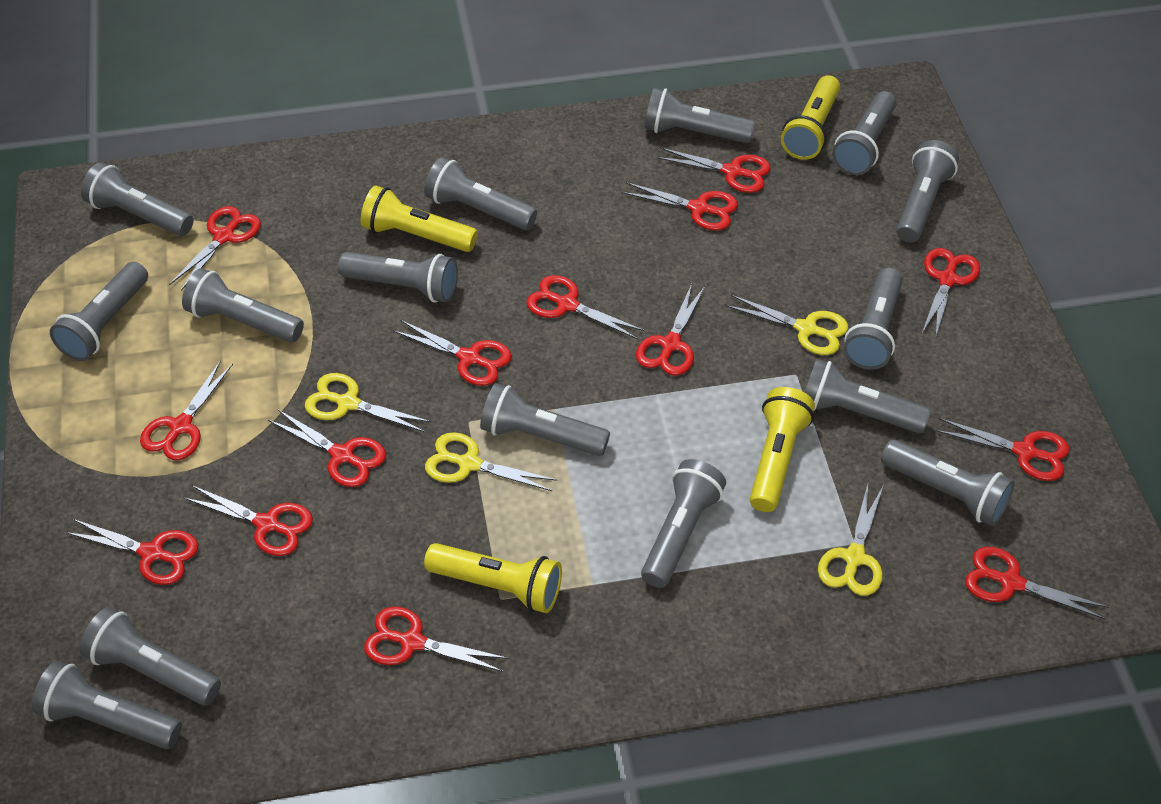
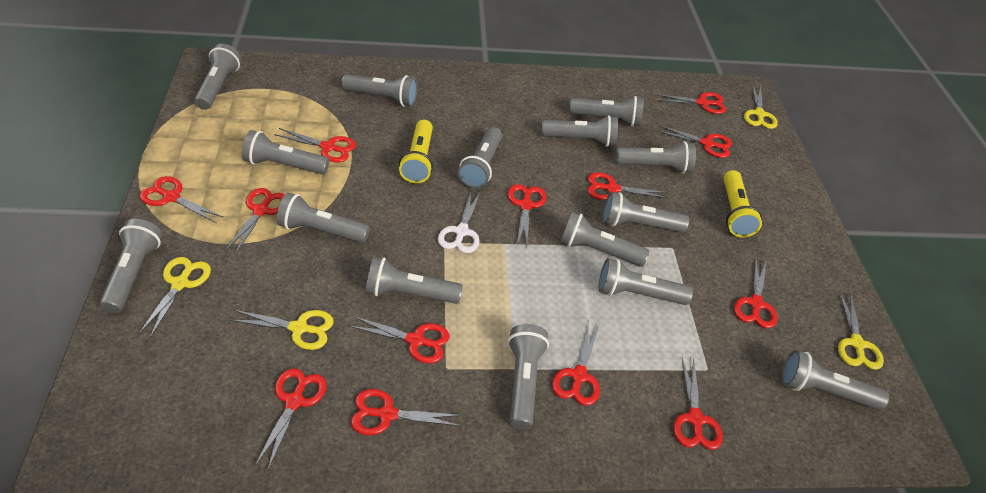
red scissors: 14 -> 13
white scissors: 0 -> 1
yellow flashlight: 4 -> 2

